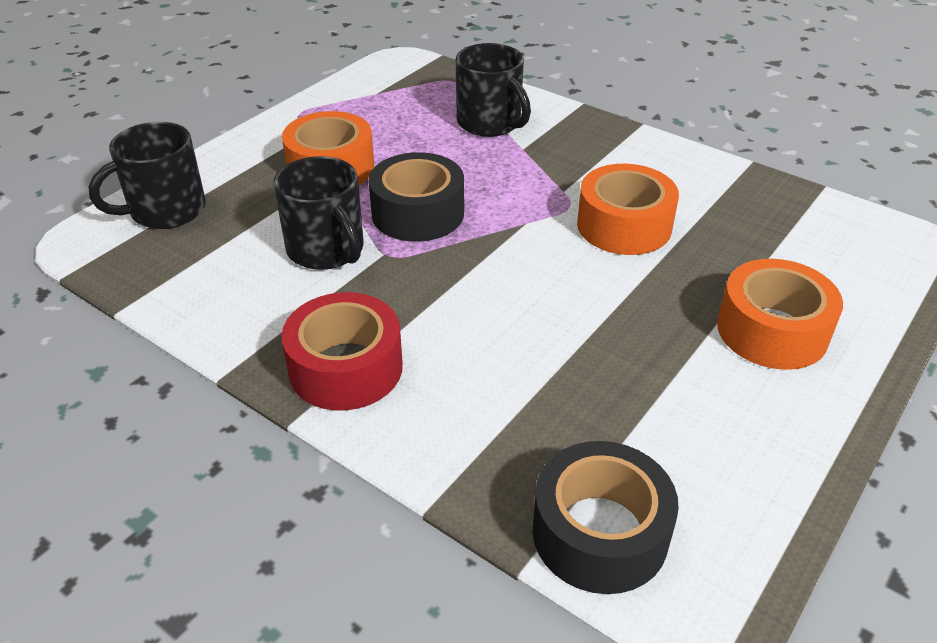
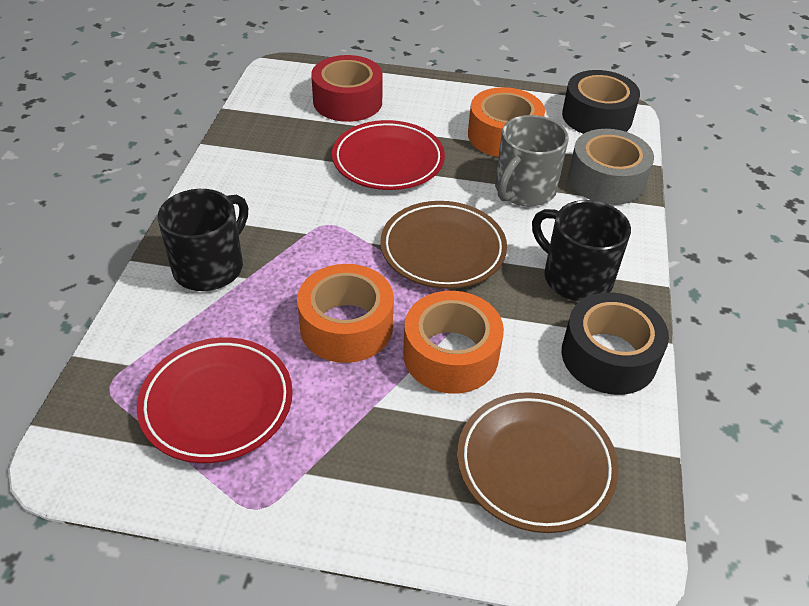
black mug: 3 -> 2
brown plate: 0 -> 2
grey mug: 0 -> 1
grey tape: 0 -> 1
red plate: 0 -> 2

